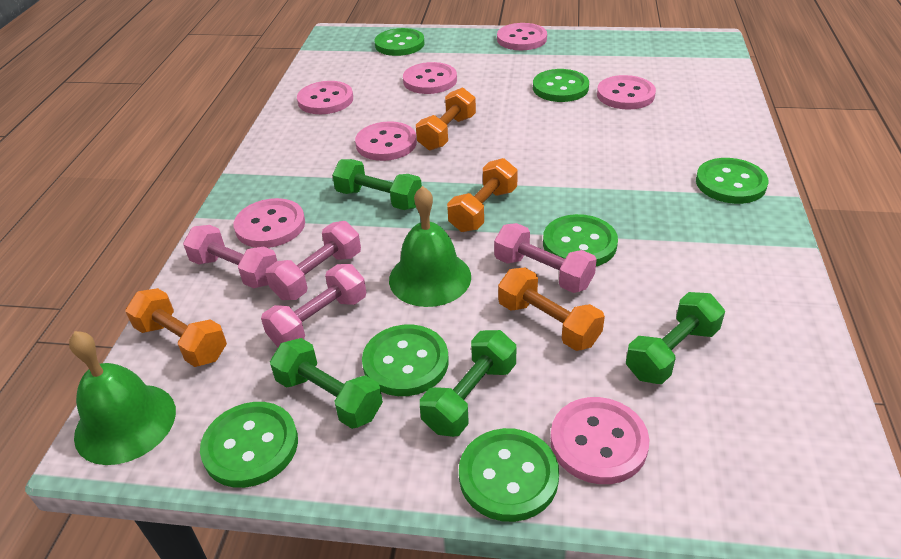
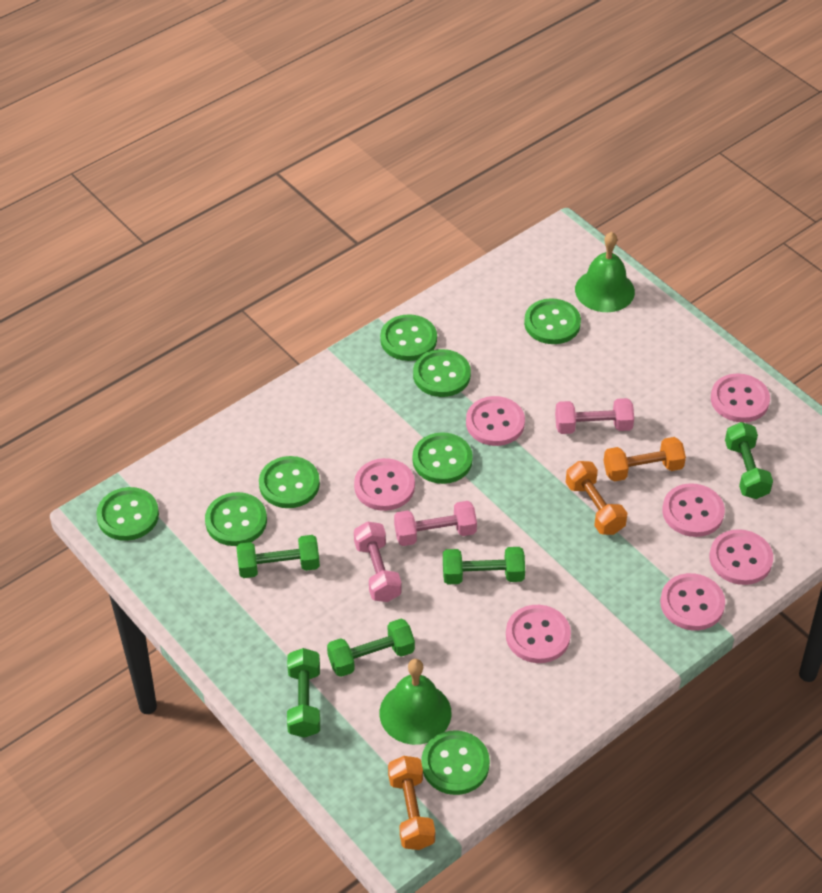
green button: 7 -> 8
green dumbbell: 4 -> 5
orange dumbbell: 4 -> 3
pink dumbbell: 4 -> 3

